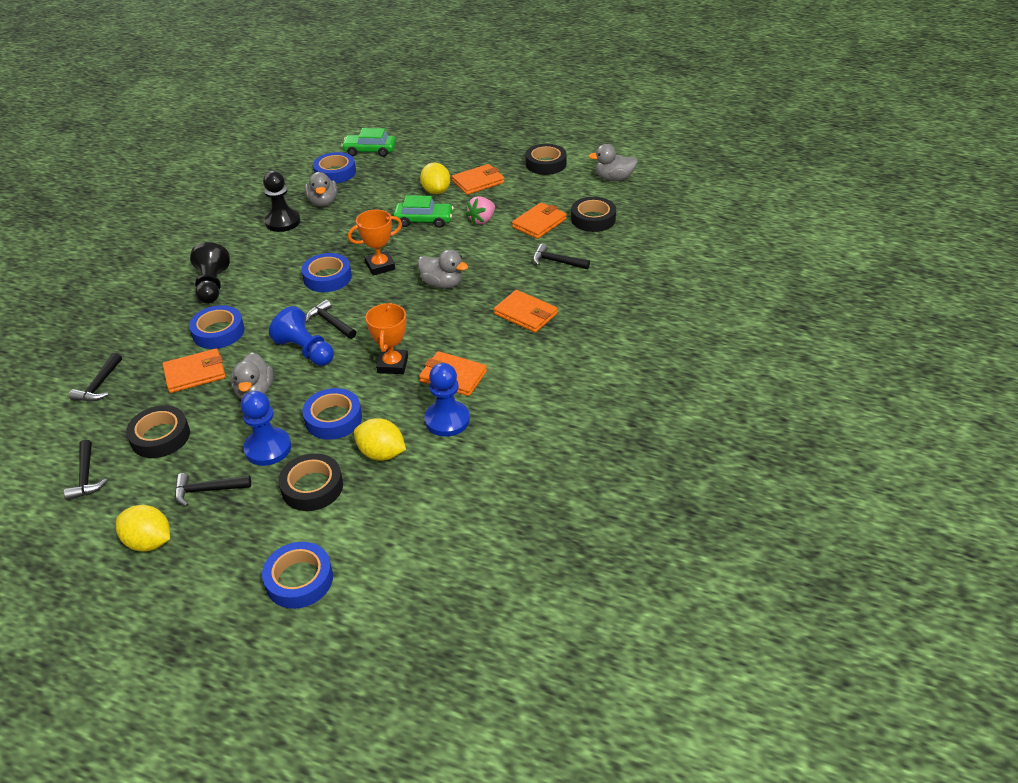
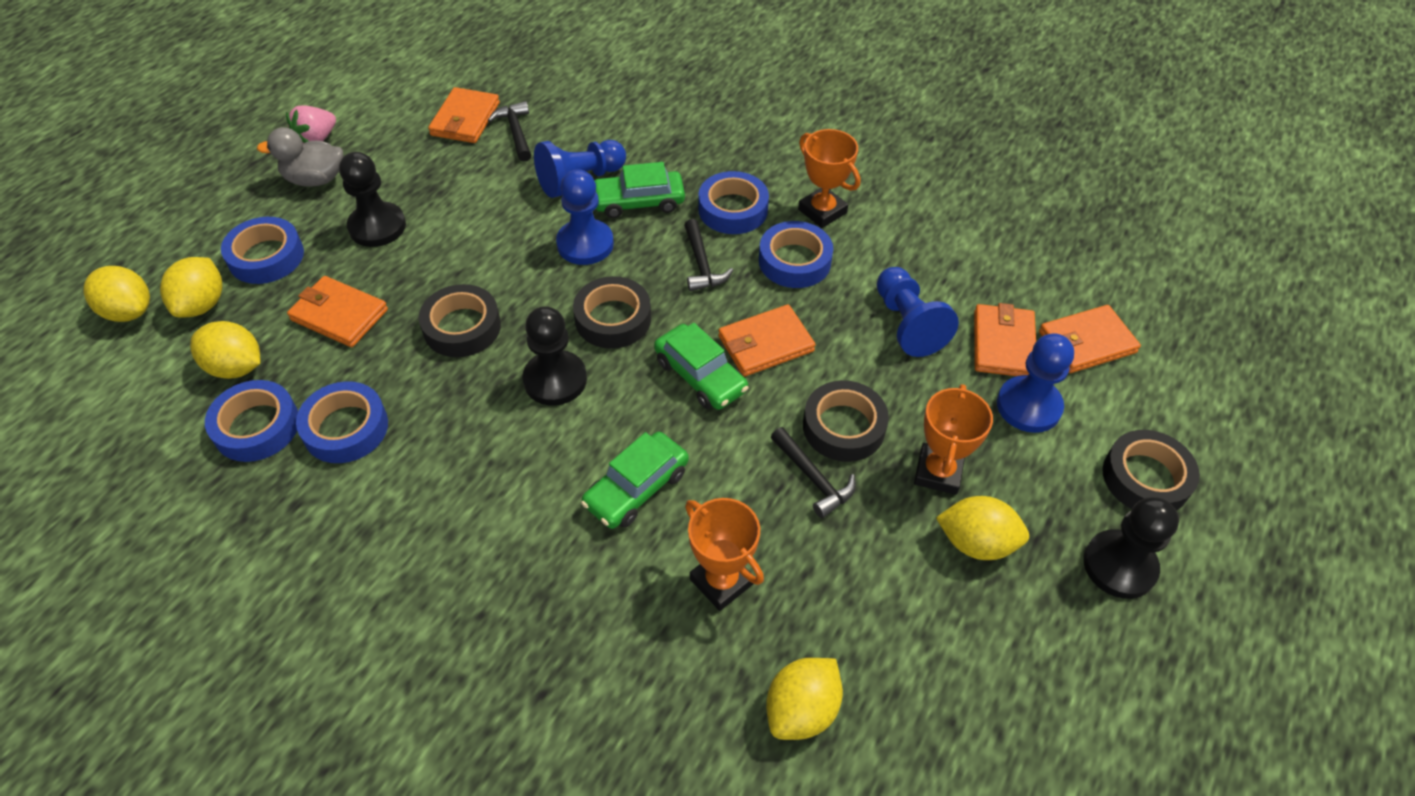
black hammer: 5 -> 3
black pawn: 2 -> 3
blue pawn: 3 -> 4
green car: 2 -> 3
grey duck: 4 -> 1
orange trophy: 2 -> 3
yellow lemon: 3 -> 5

